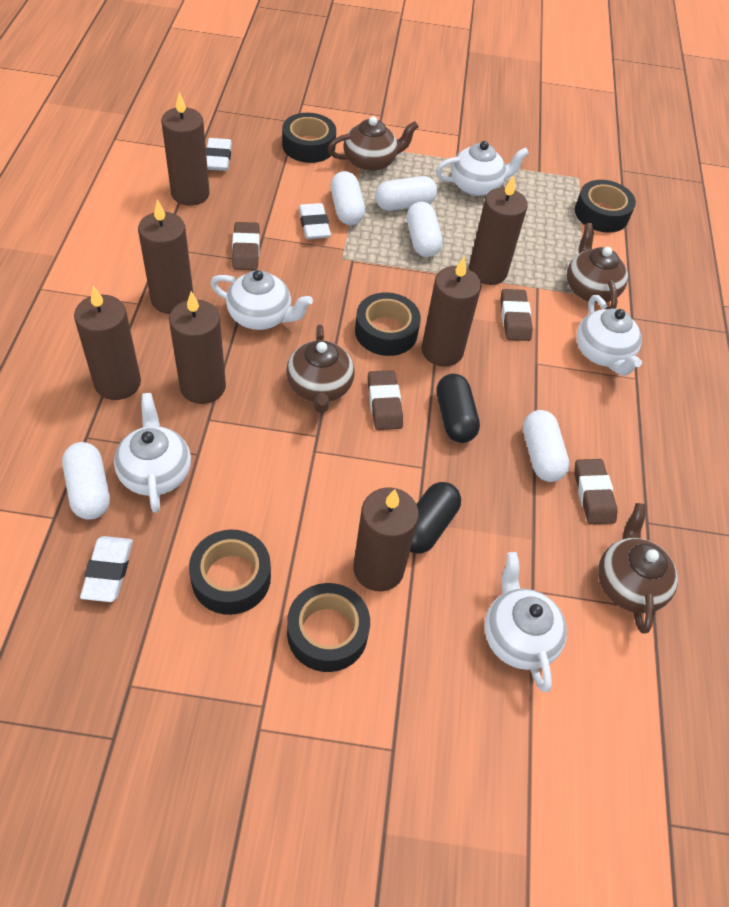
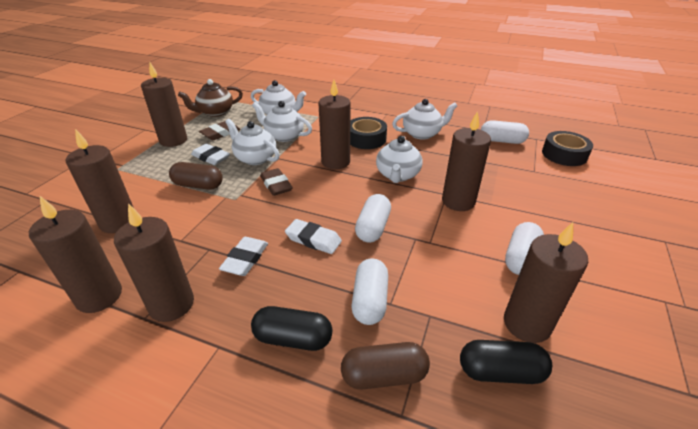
black tape: 5 -> 2
brown capsule: 0 -> 2
brown eraser: 4 -> 2
brown teapot: 4 -> 1
white capsule: 5 -> 4

